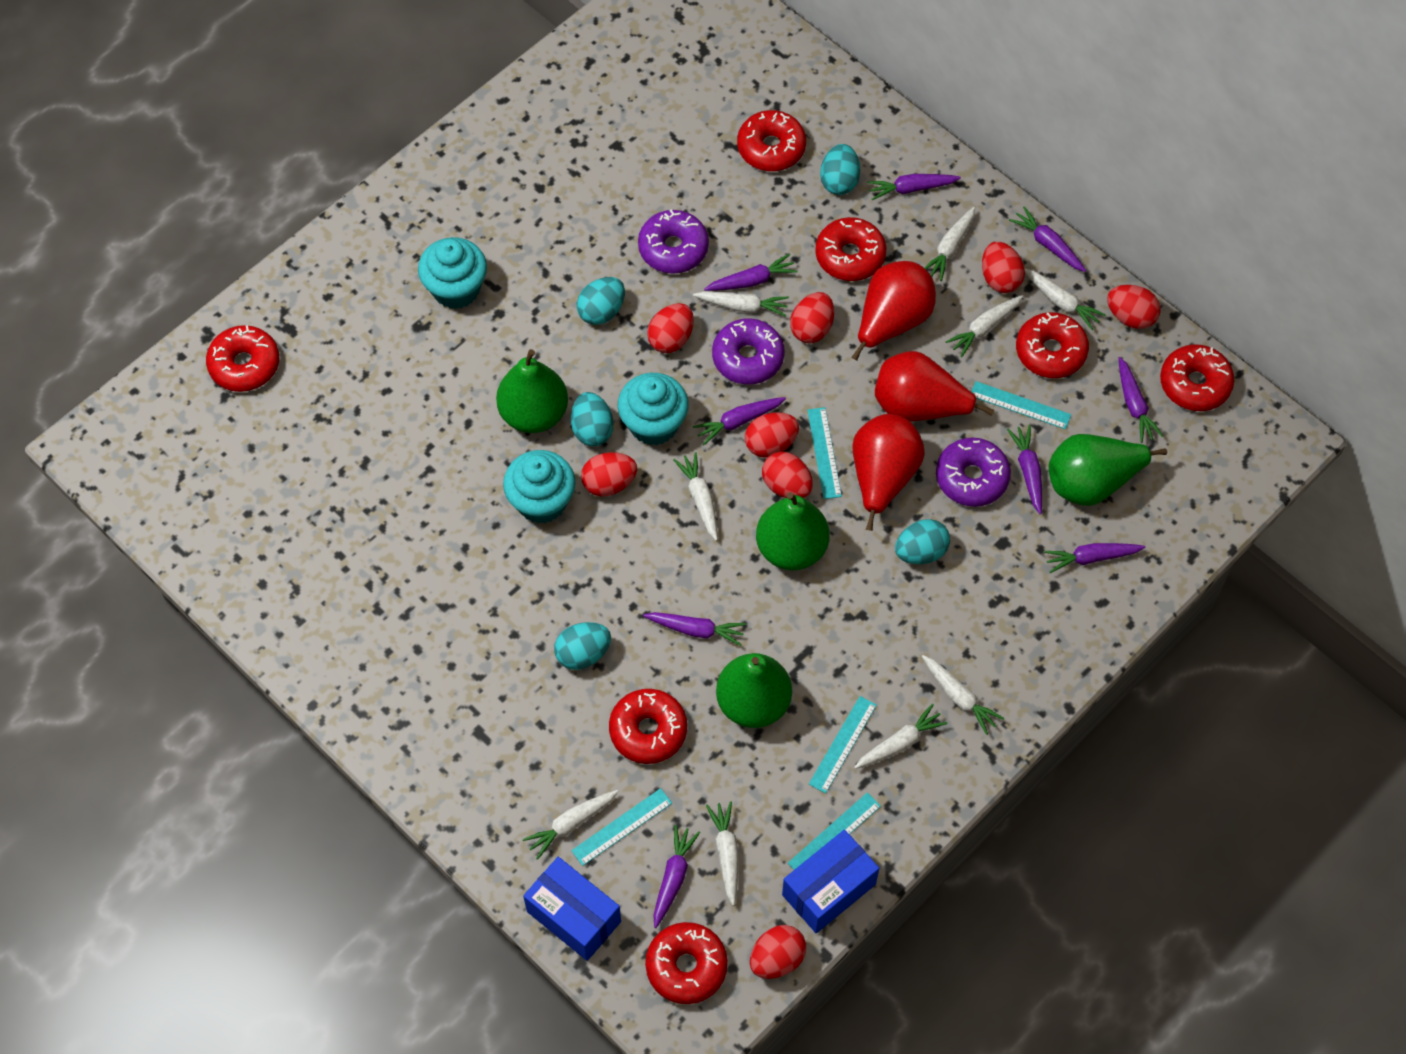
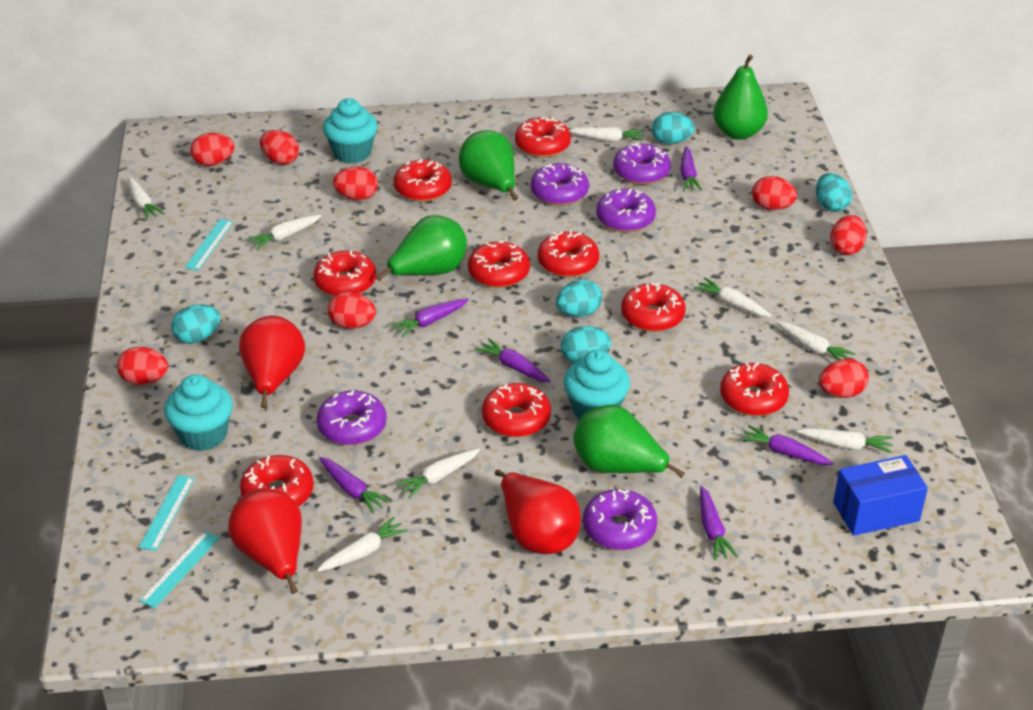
blue box: 2 -> 1
purple carrot: 9 -> 6
purple donut: 3 -> 5
red donut: 7 -> 9
turquoise ruler: 5 -> 3
white carrot: 9 -> 8

